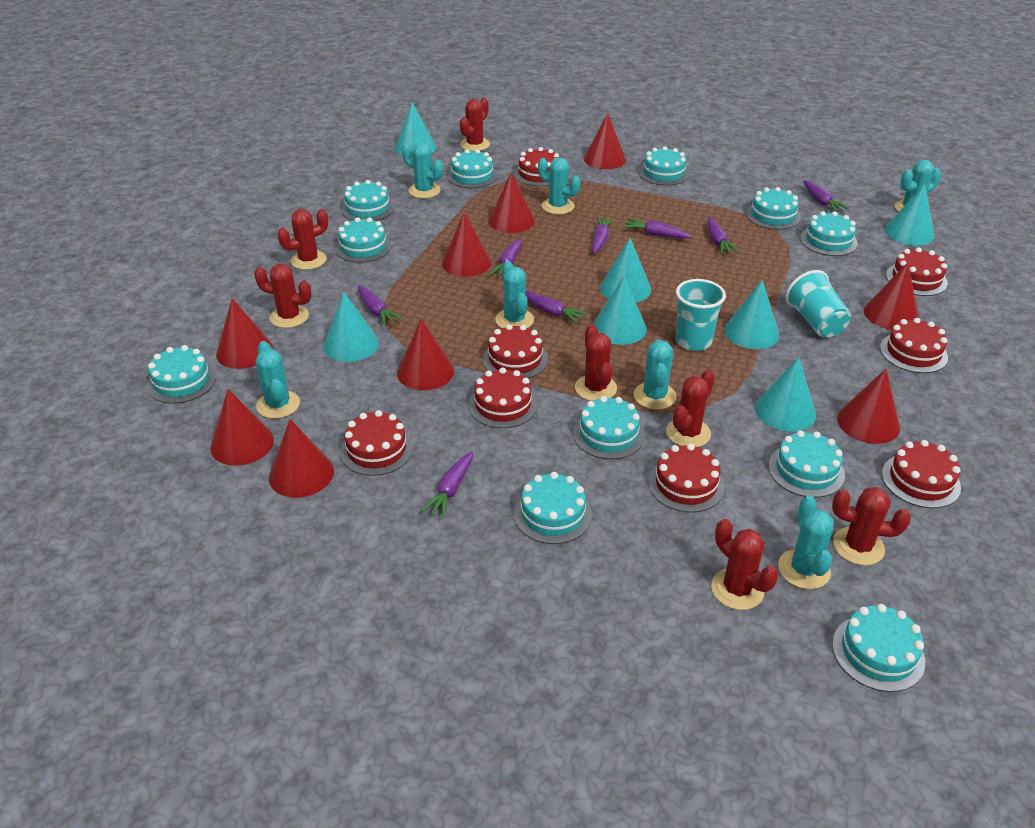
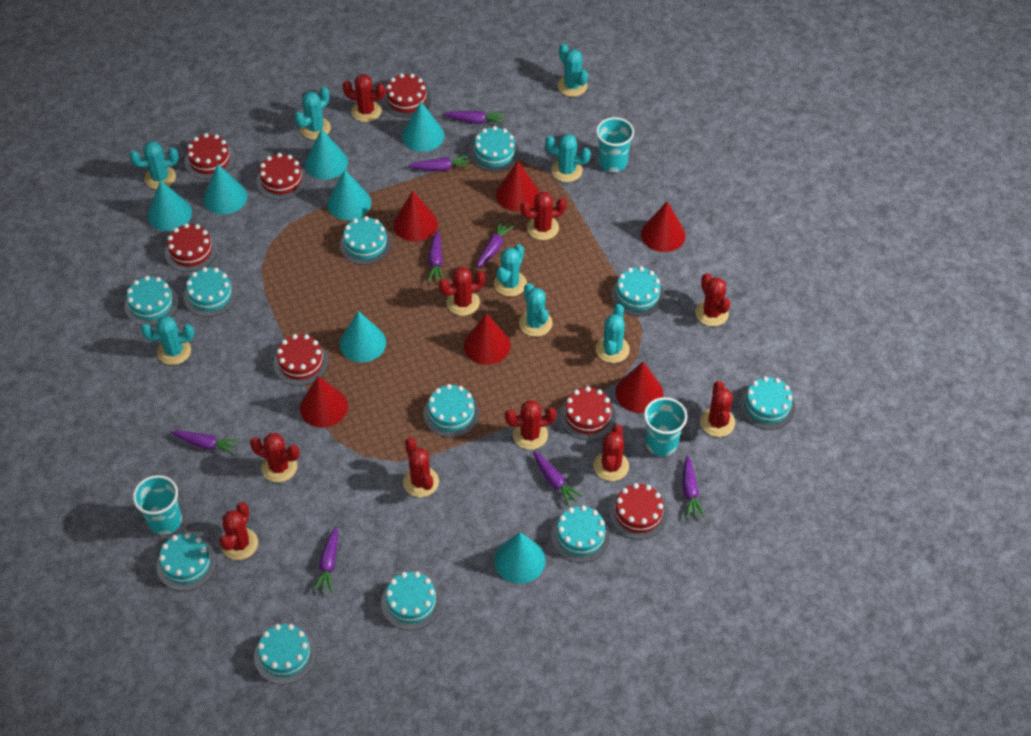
red cactus: 7 -> 10
red cake: 8 -> 7
red cone: 9 -> 6
turquoise cactus: 7 -> 8
turquoise cup: 2 -> 3

